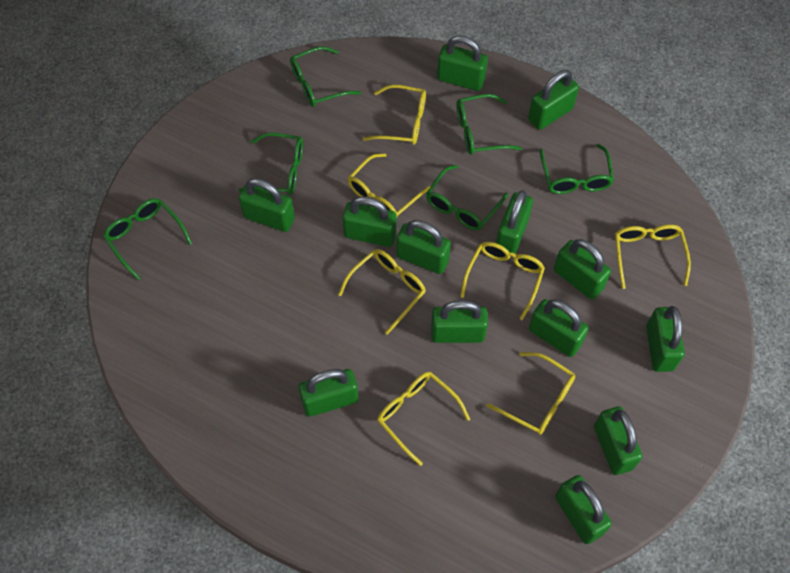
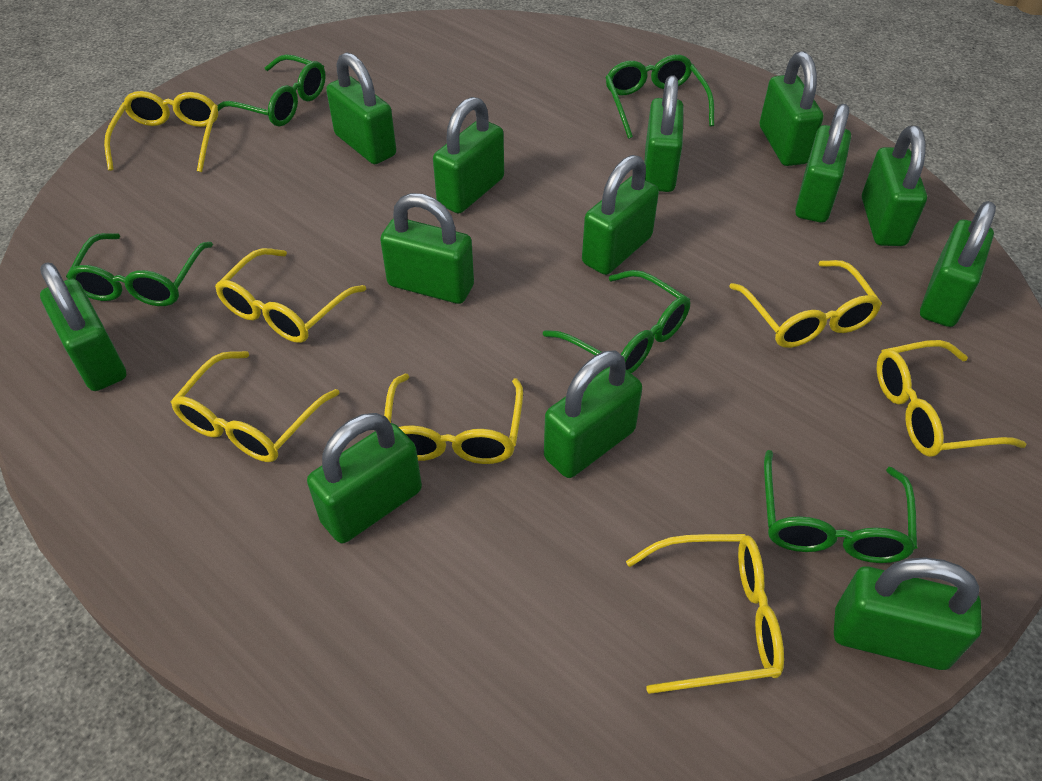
green glasses: 6 -> 5

